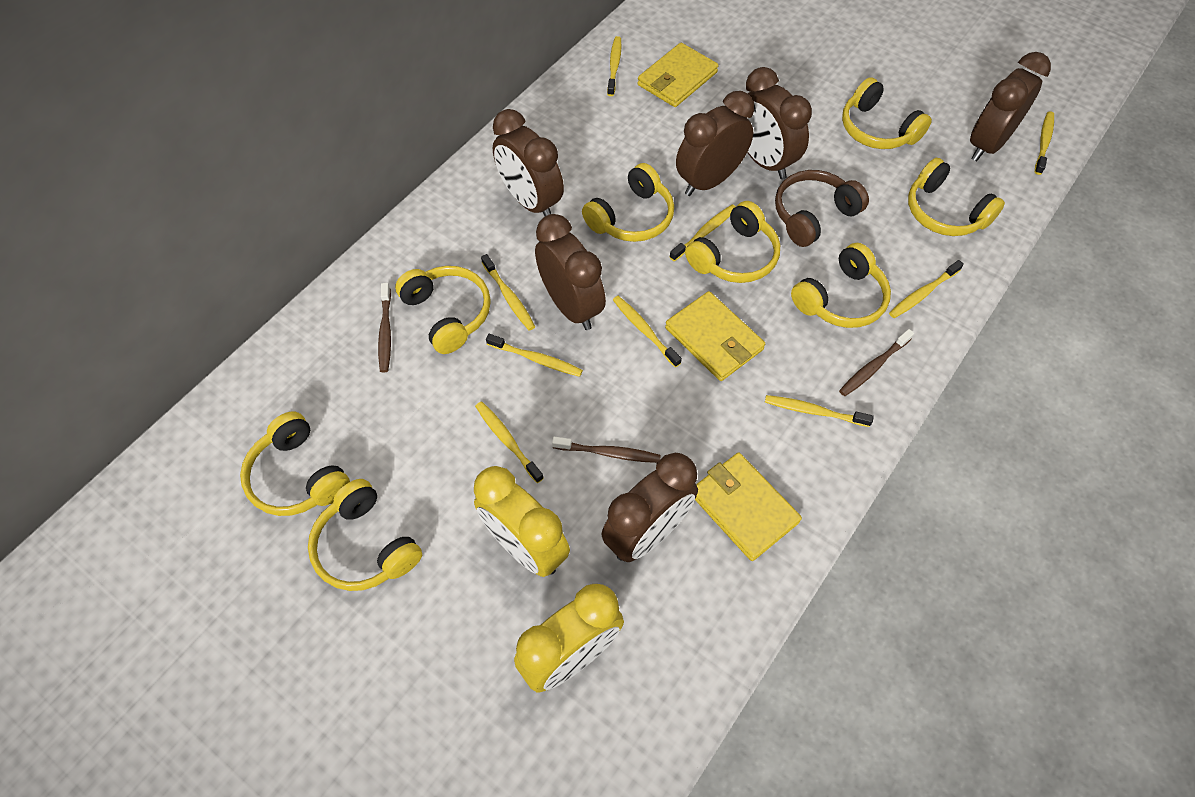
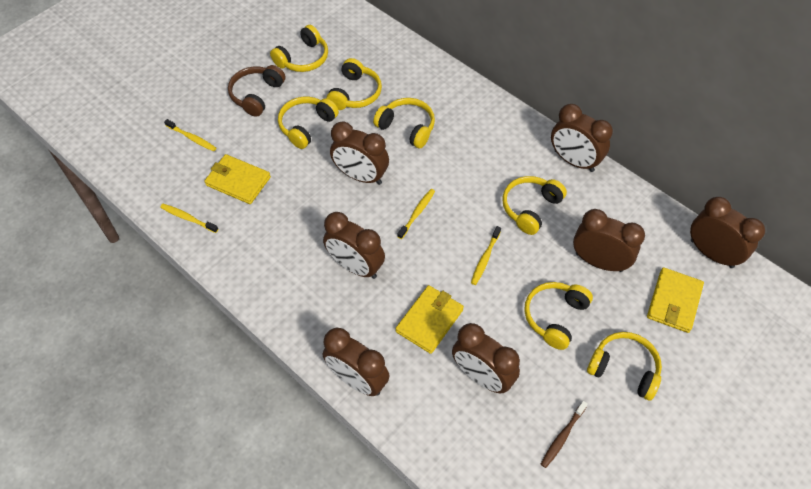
brown clock: 6 -> 7
brown toothbrush: 3 -> 1
yellow clock: 2 -> 0
yellow headphones: 8 -> 7
yellow toothbrush: 9 -> 4

